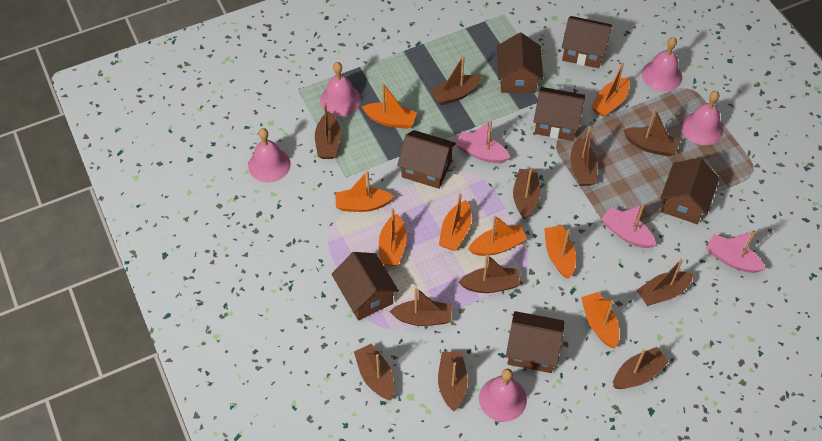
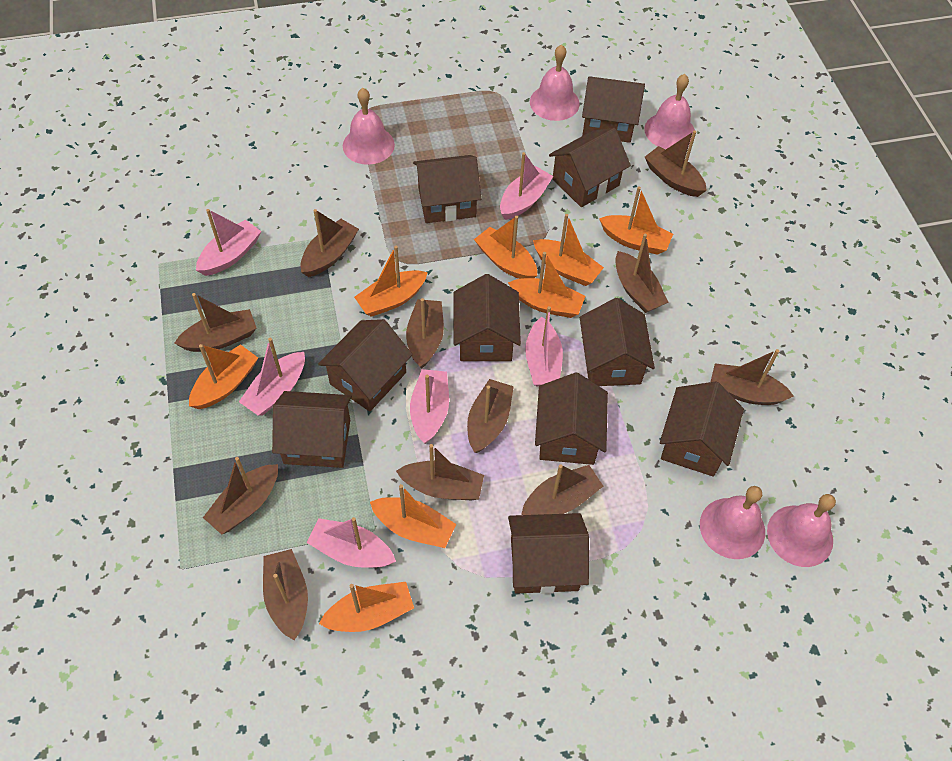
brown house: 7 -> 10
pink boat: 3 -> 6

